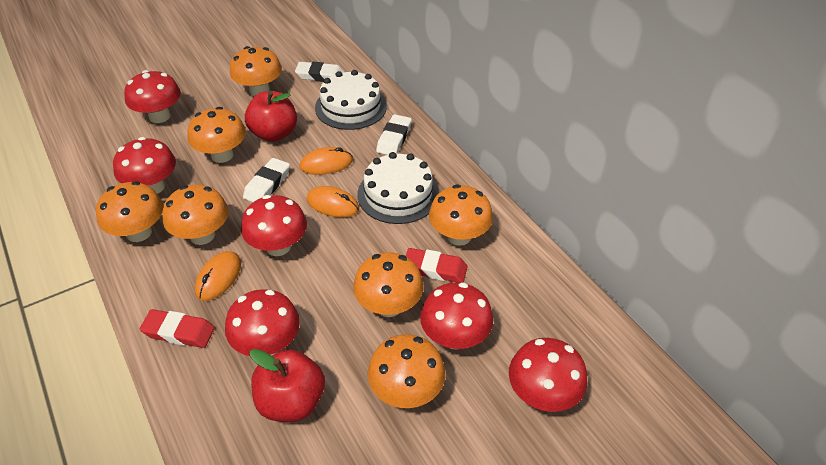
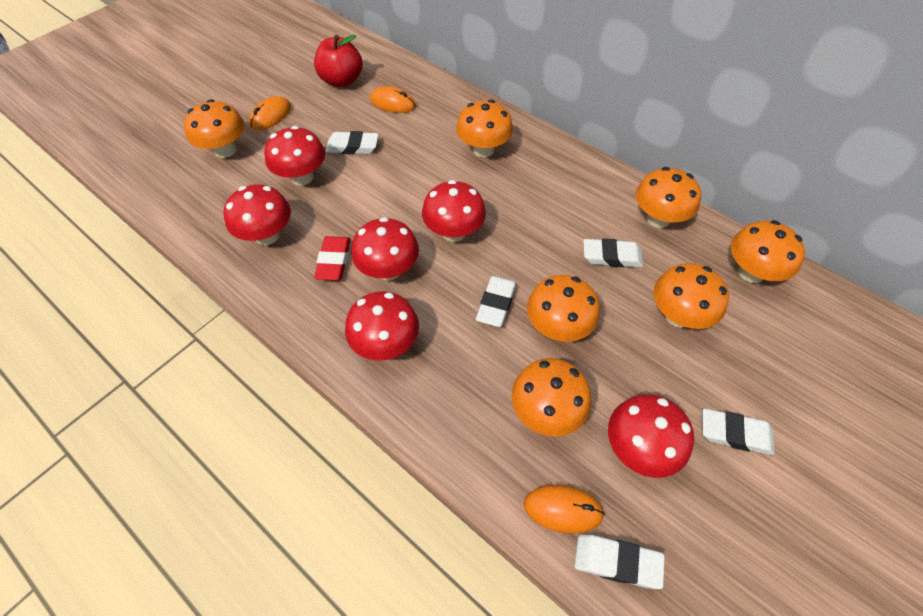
red apple: 2 -> 1
red eraser: 2 -> 1
white cake: 2 -> 0
white eraser: 3 -> 5

